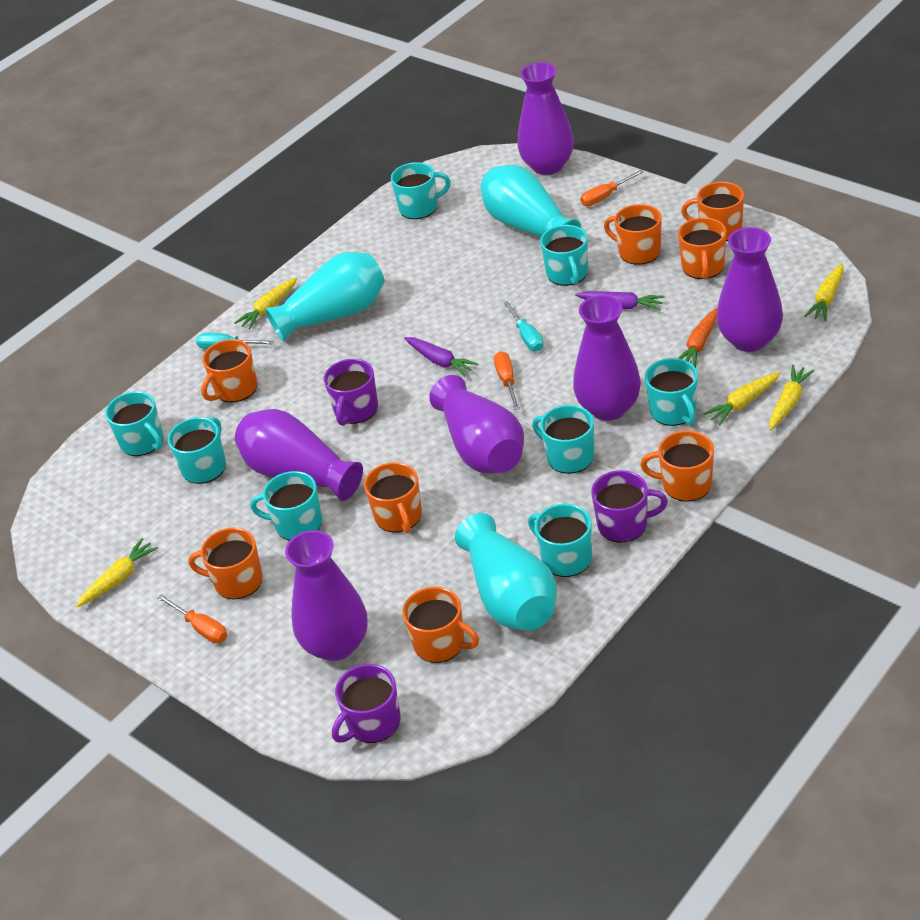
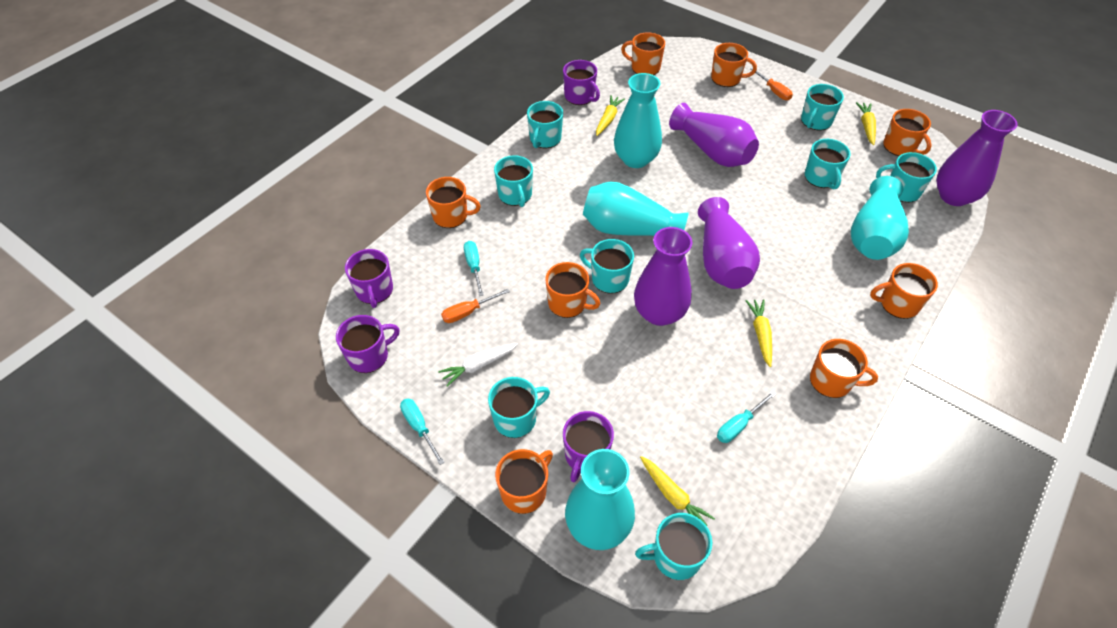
orange carrot: 1 -> 0
orange screwdriver: 3 -> 2
purple carrot: 2 -> 0
purple mug: 3 -> 4
purple vase: 6 -> 4
turquoise screwdriver: 2 -> 3
turquoise vase: 3 -> 4
white carrot: 0 -> 1
yellow carrot: 5 -> 4

